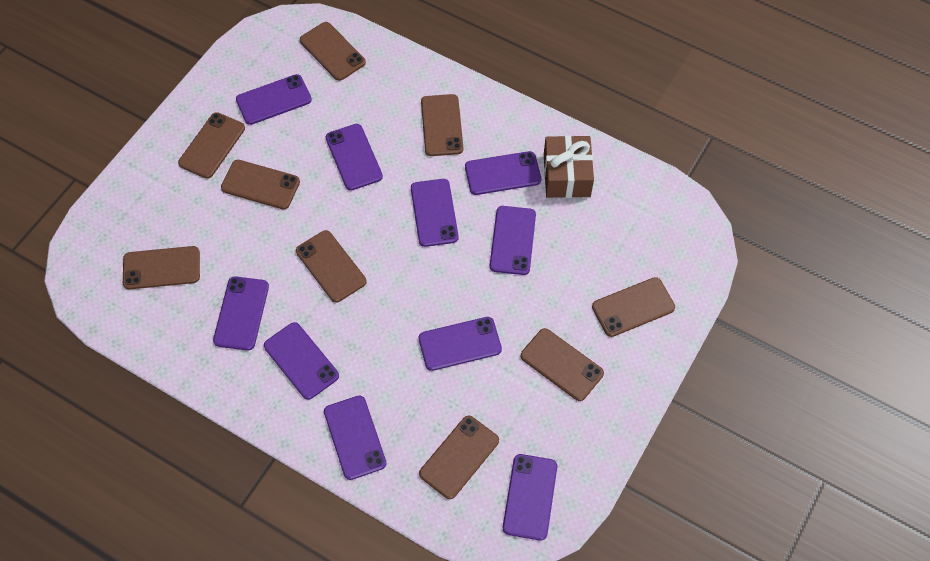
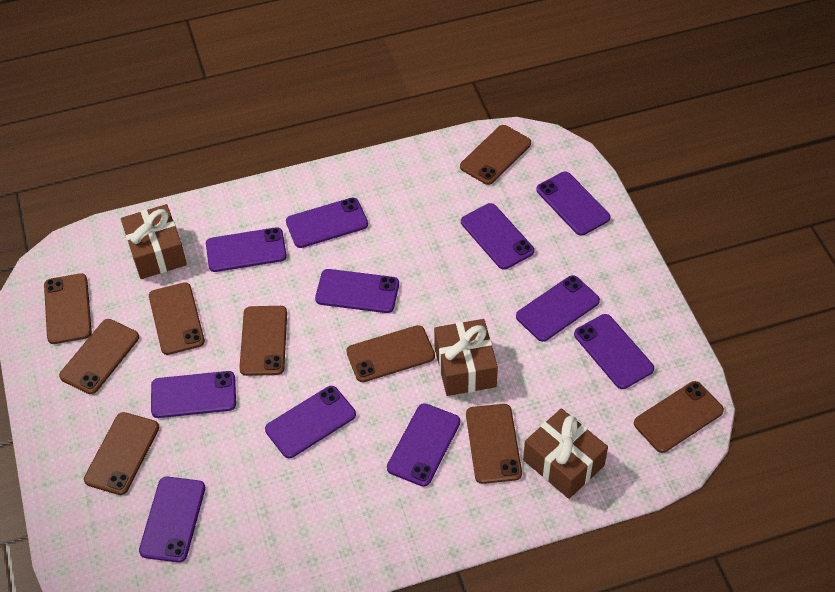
brown gift: 1 -> 3
purple phone: 10 -> 11

